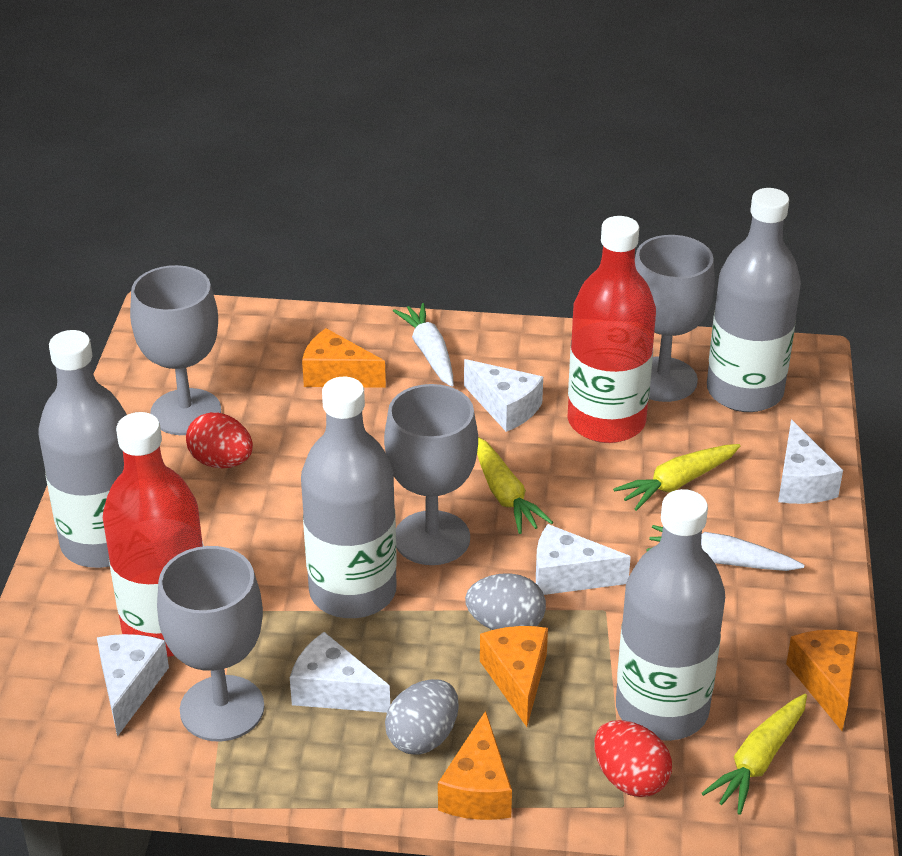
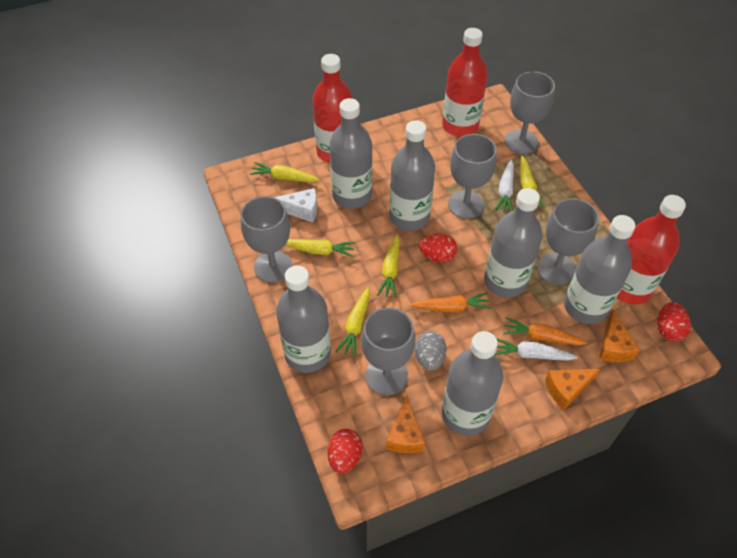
grey bottle: 4 -> 6
grey egg: 2 -> 1
grey goblet: 4 -> 5
orange carrot: 0 -> 2
orange cheese: 4 -> 3
red bottle: 2 -> 3
red egg: 2 -> 3
white cheese: 5 -> 1
yellow carrot: 3 -> 5

